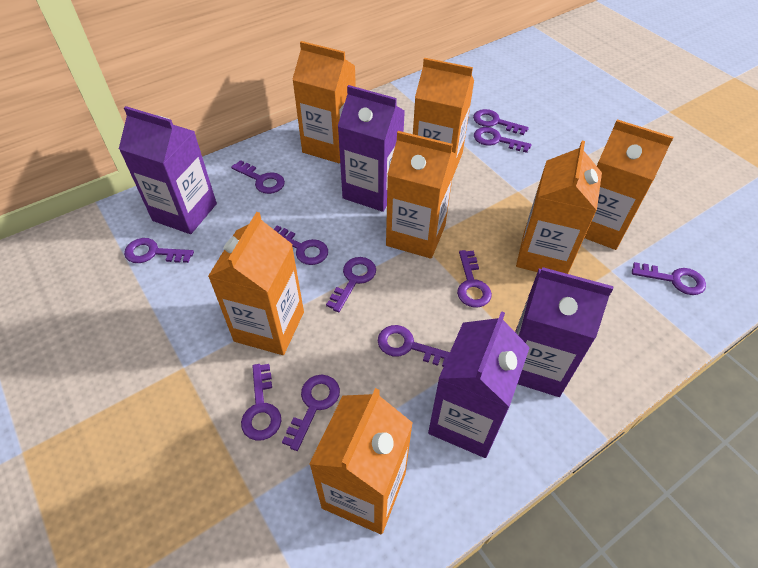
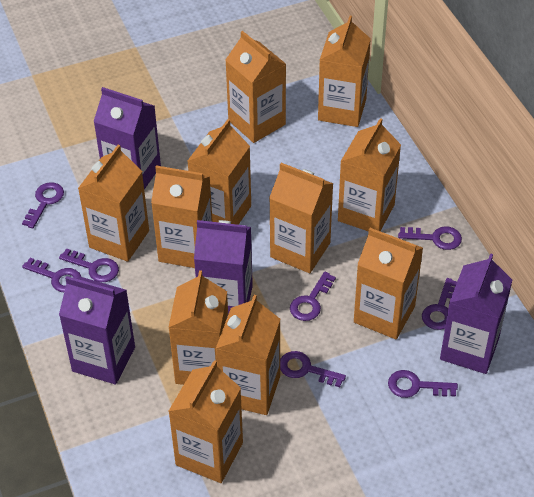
orange carton: 7 -> 11
purple key: 11 -> 8

